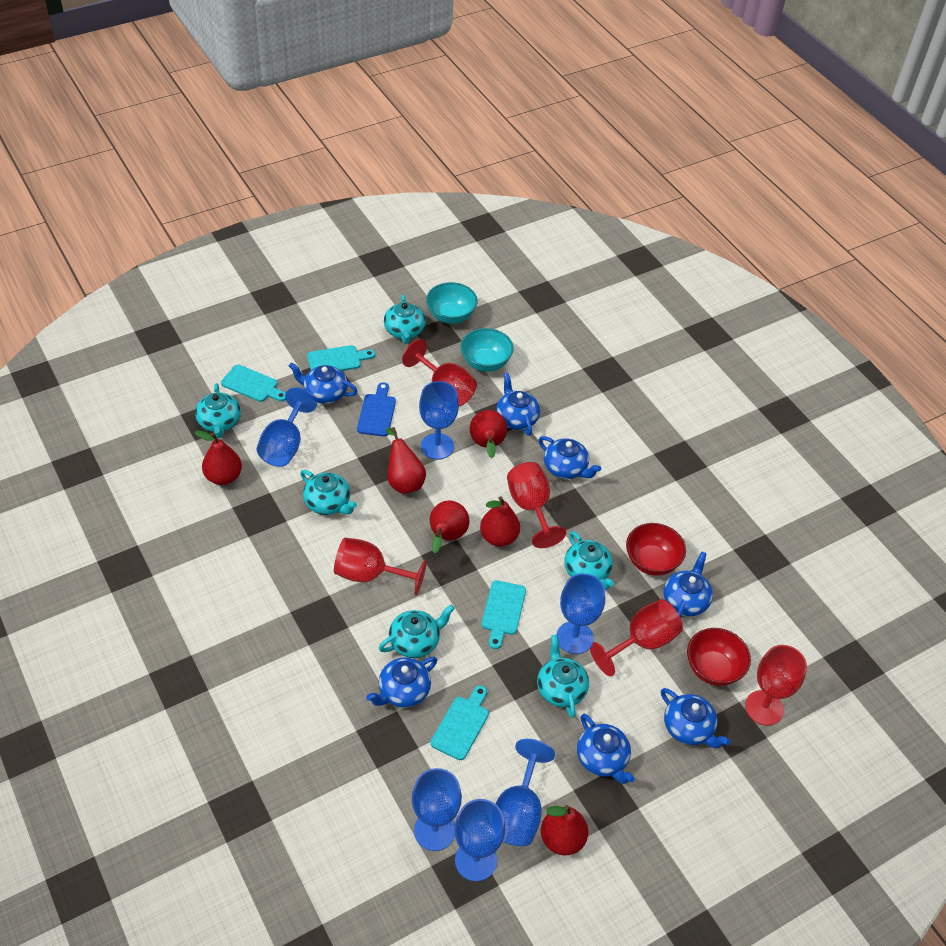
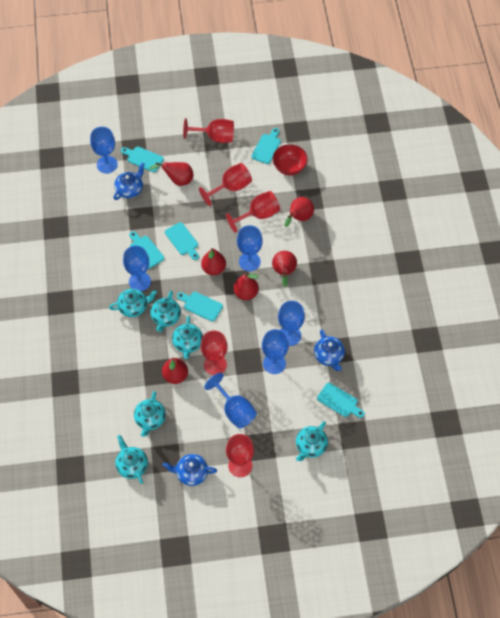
blue cutting board: 1 -> 0
blue teapot: 7 -> 3
red bowl: 2 -> 1
turquoise bowl: 2 -> 0
turquoise cutting board: 4 -> 6

